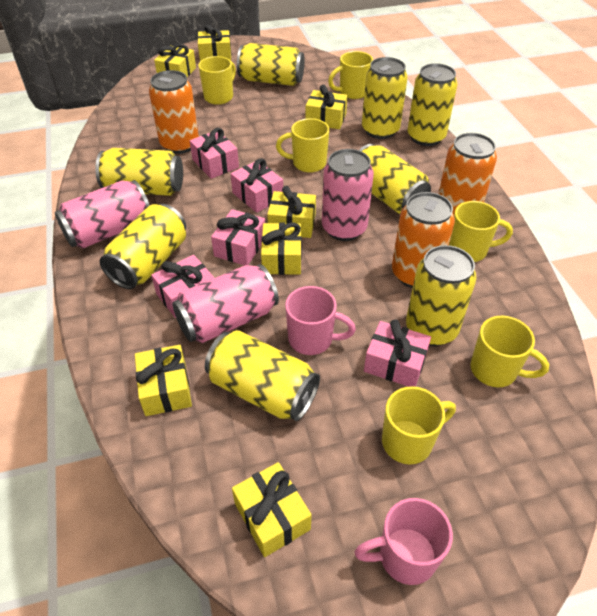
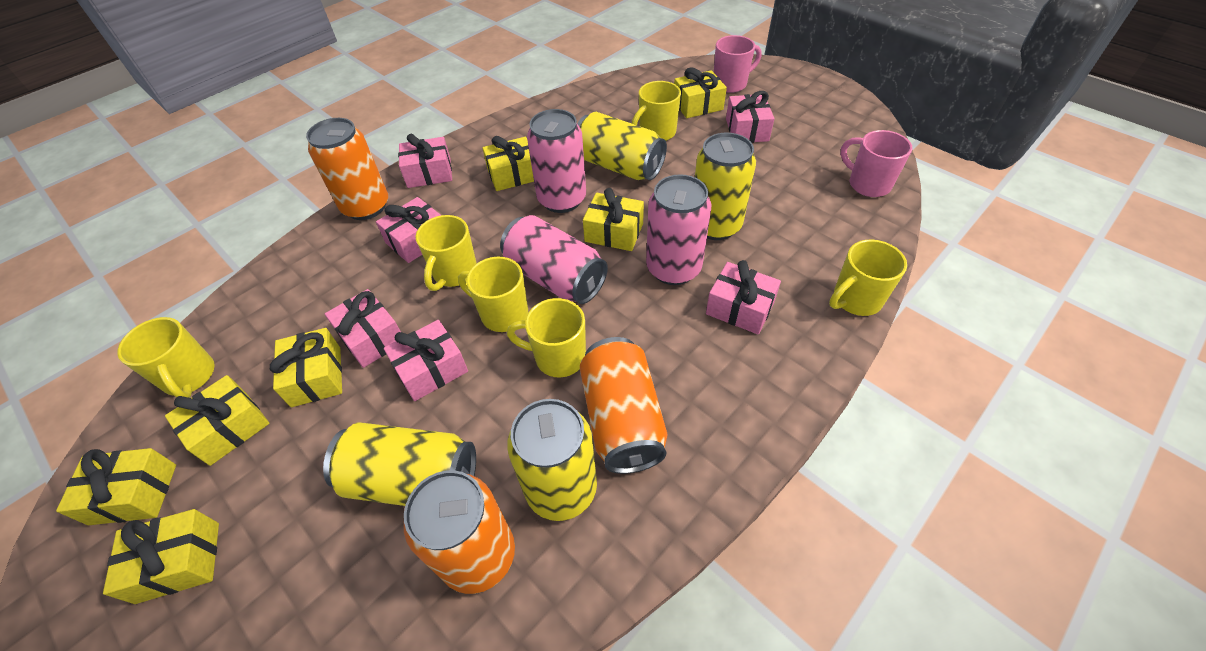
pink gift: 5 -> 6
yellow can: 8 -> 4

